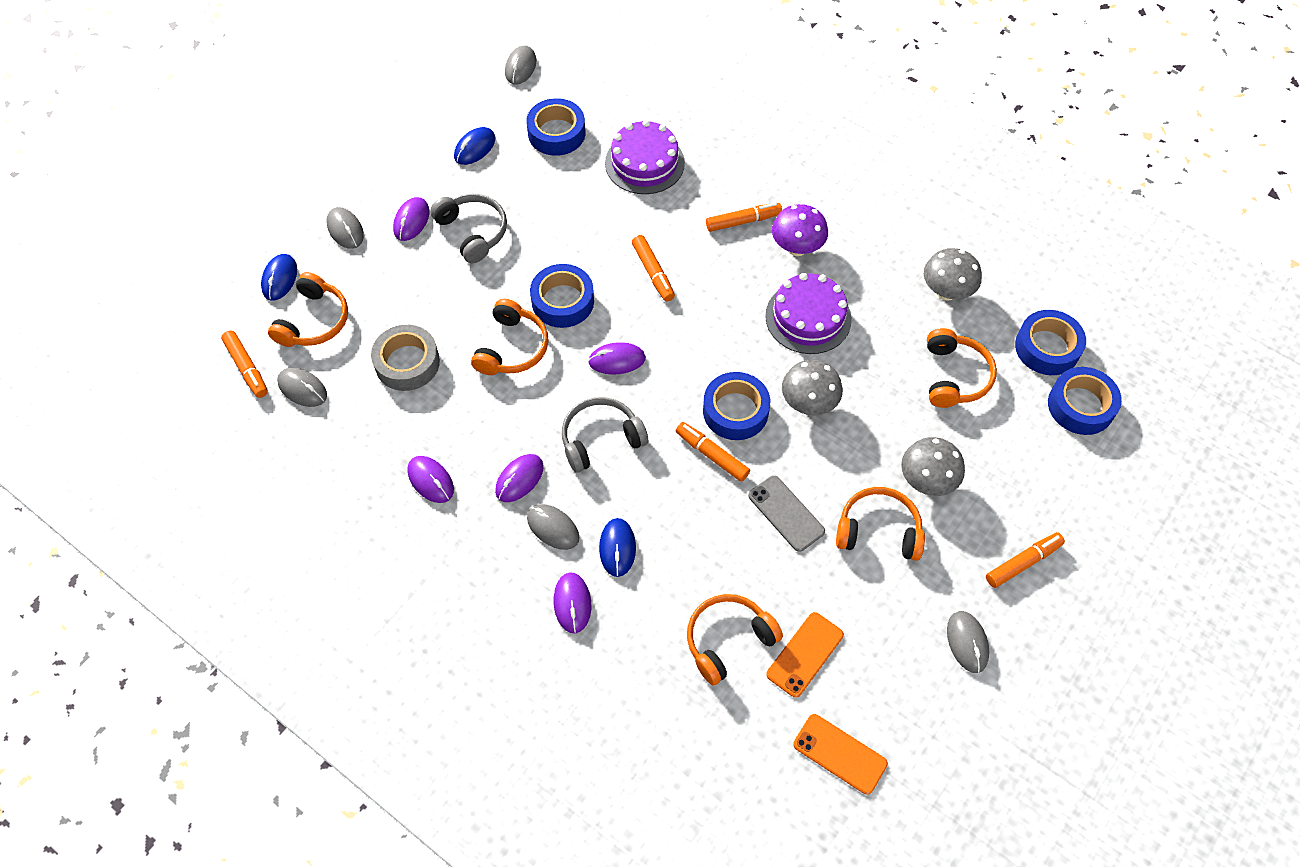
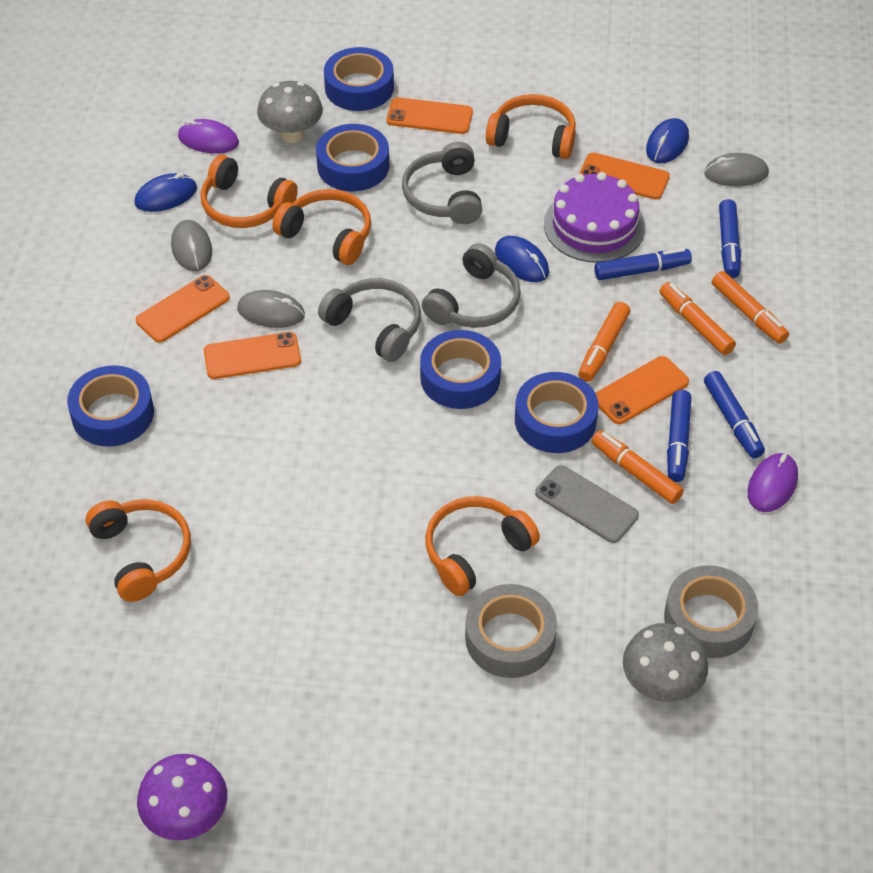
blue marker: 0 -> 4
grey headphones: 2 -> 3
grey mouse: 5 -> 3
grey mushroom: 3 -> 2
grey tape: 1 -> 2
orange marker: 5 -> 4
orange phone: 2 -> 5
purple cake: 2 -> 1
purple mouse: 5 -> 2

